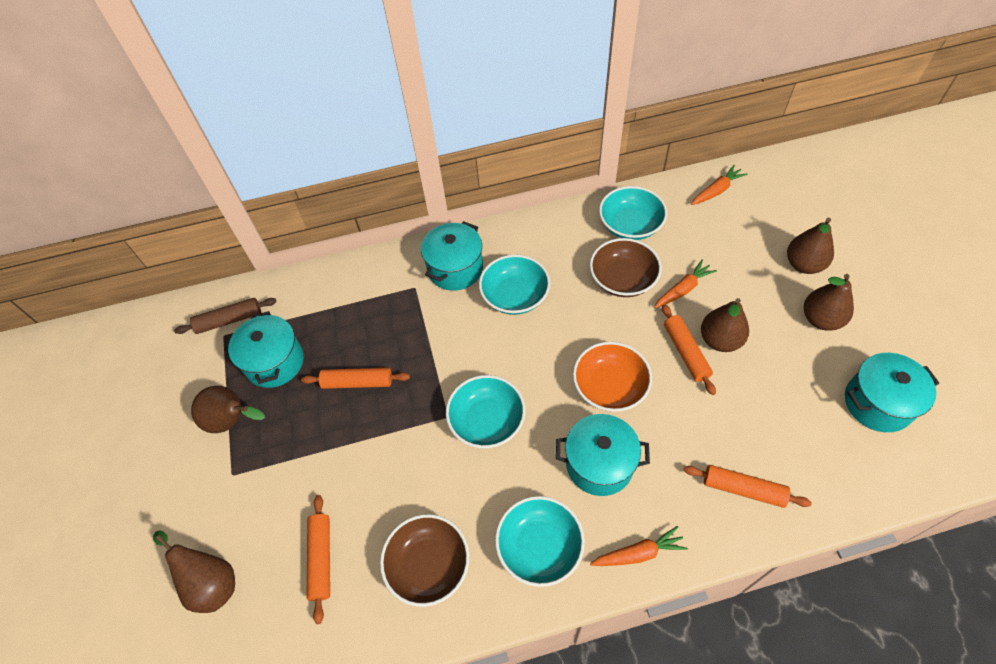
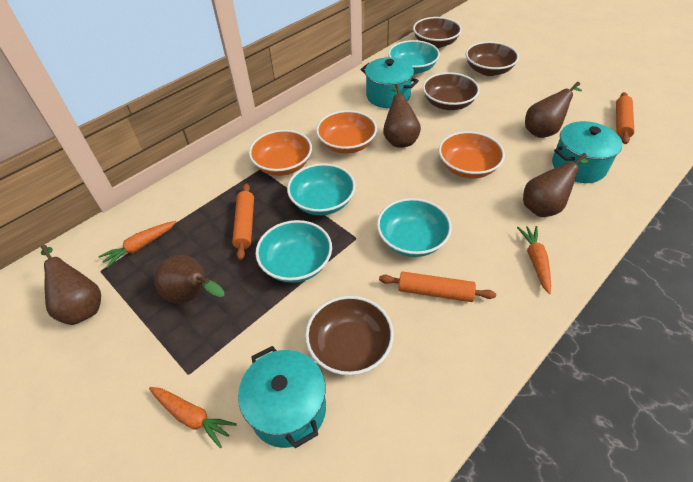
brown bowl: 2 -> 4
brown rolling pin: 1 -> 0
orange bowl: 1 -> 3
orange rolling pin: 4 -> 3
turquoise pot: 4 -> 3

